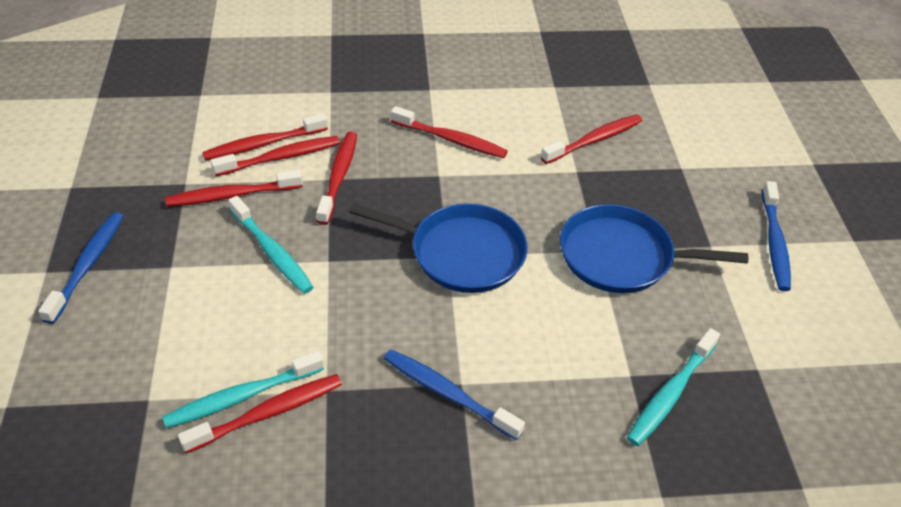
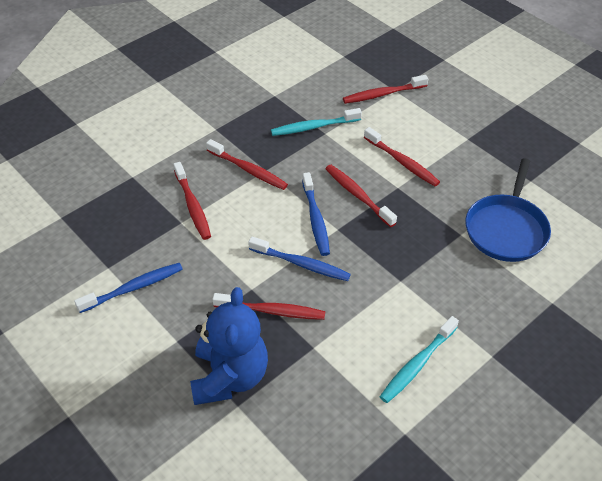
blue pan: 2 -> 1
blue teddy bear: 0 -> 1
red toothbrush: 7 -> 6
turquoise toothbrush: 3 -> 2

